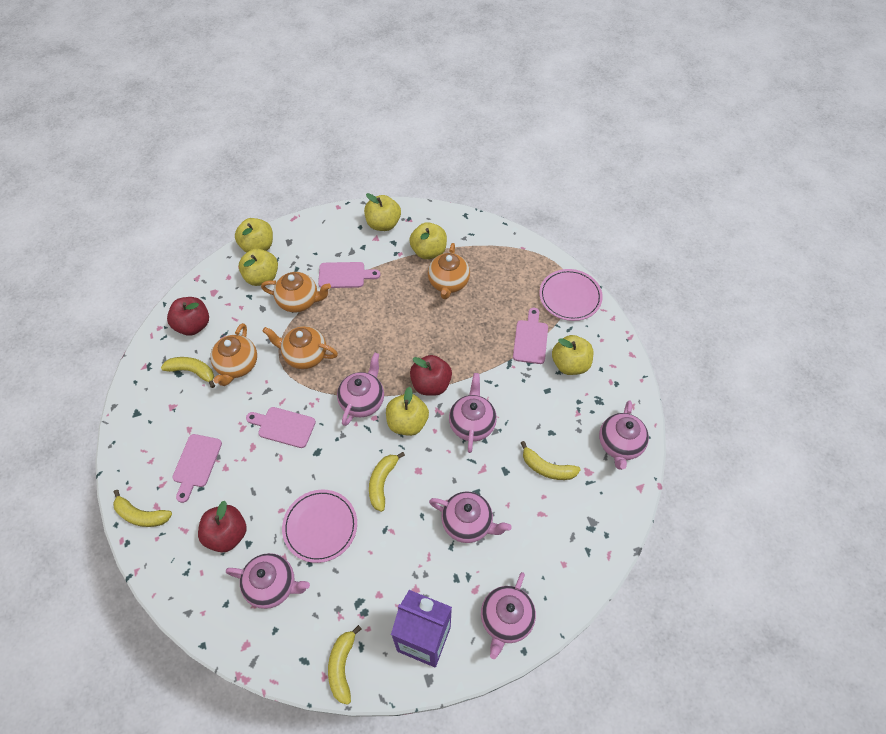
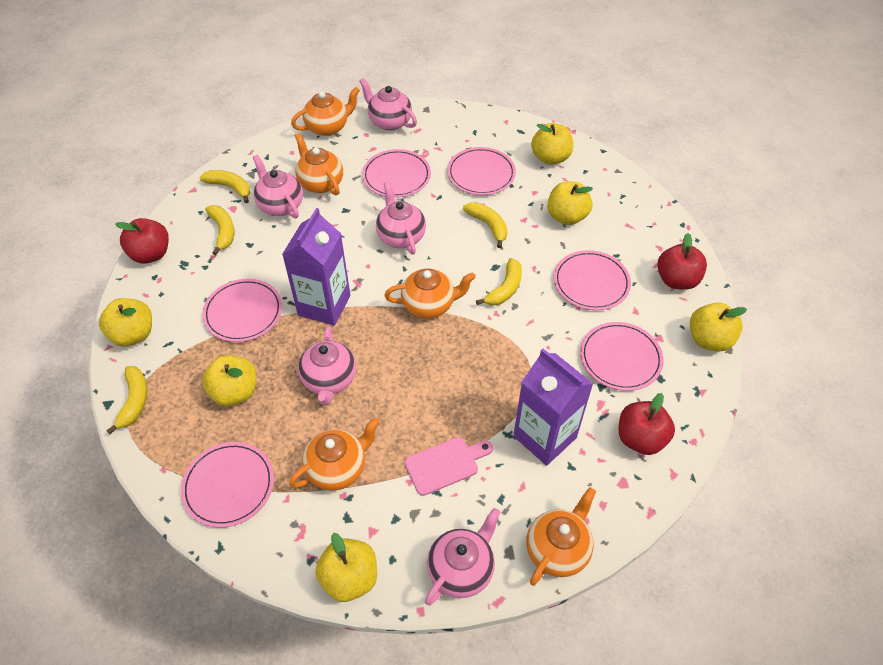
orange teapot: 4 -> 5
pink cutting board: 4 -> 1
pink plate: 2 -> 6
pink teapot: 6 -> 5
purple carton: 1 -> 2

